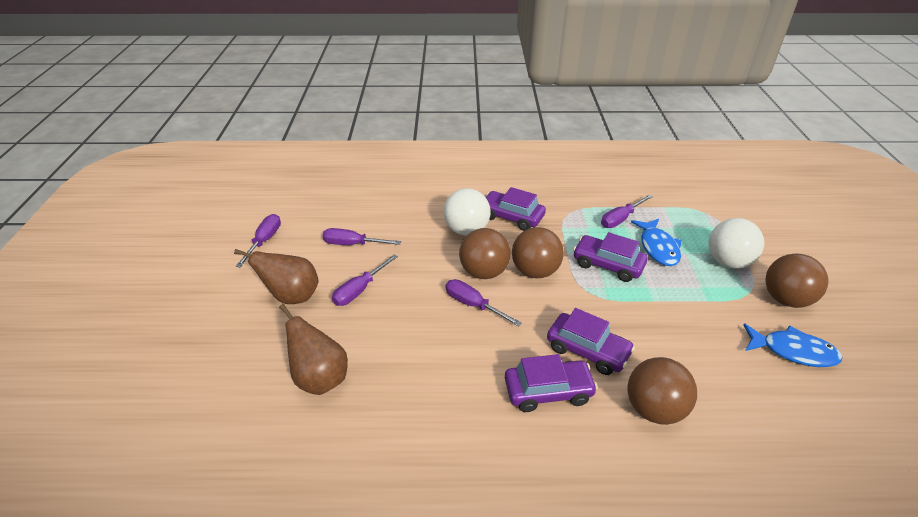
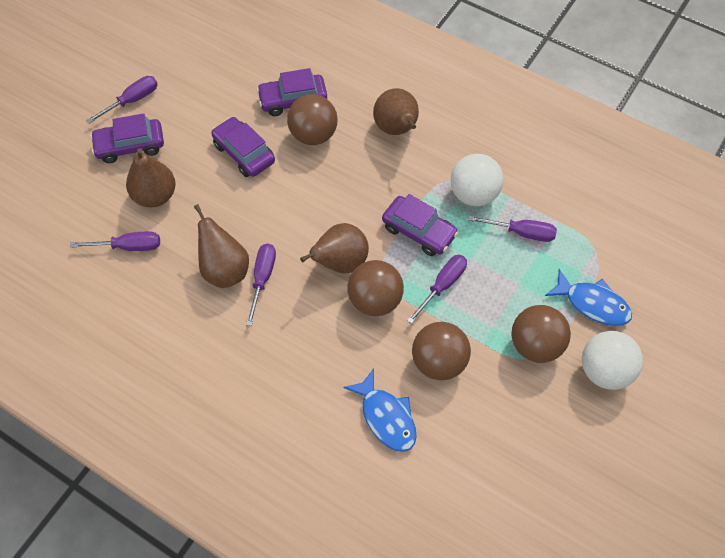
brown pear: 2 -> 4

